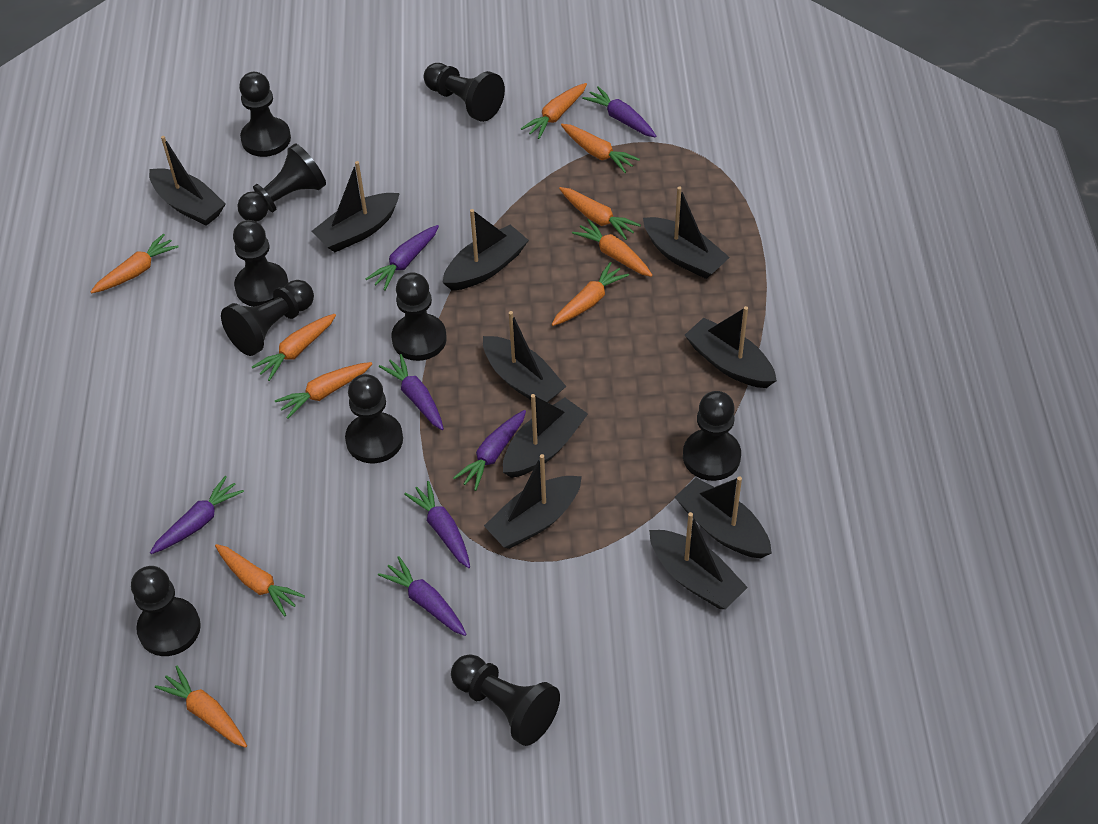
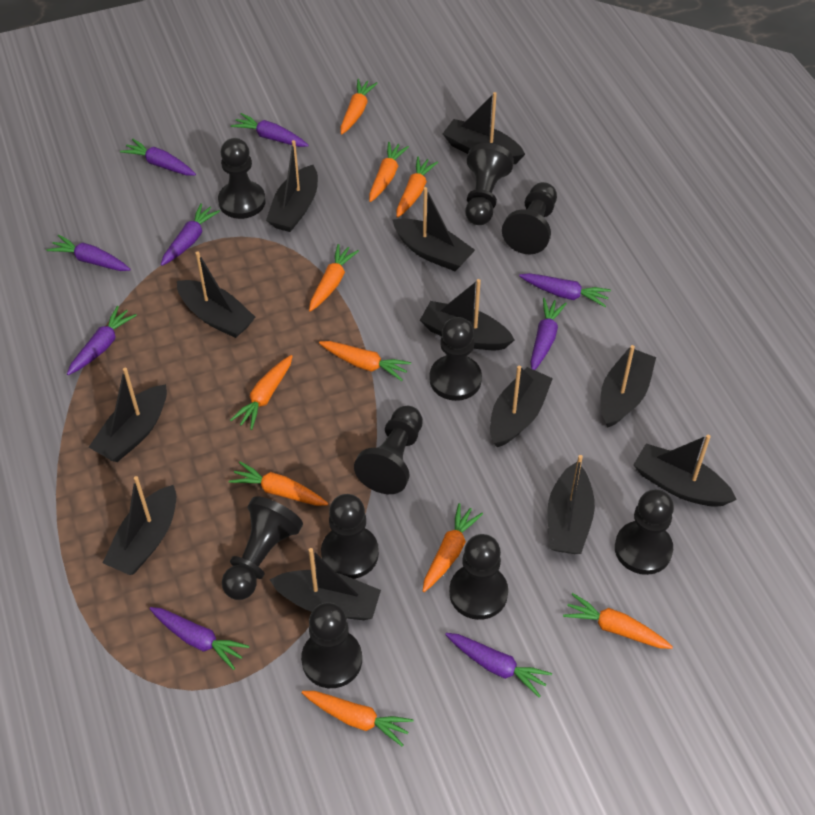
black boat: 10 -> 12
purple carrot: 7 -> 9

